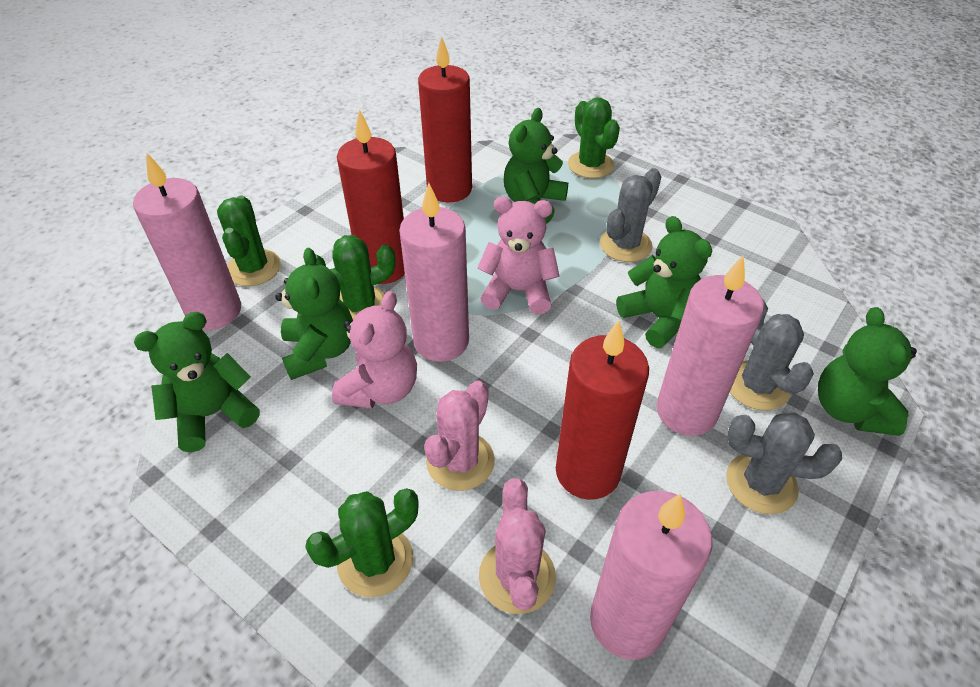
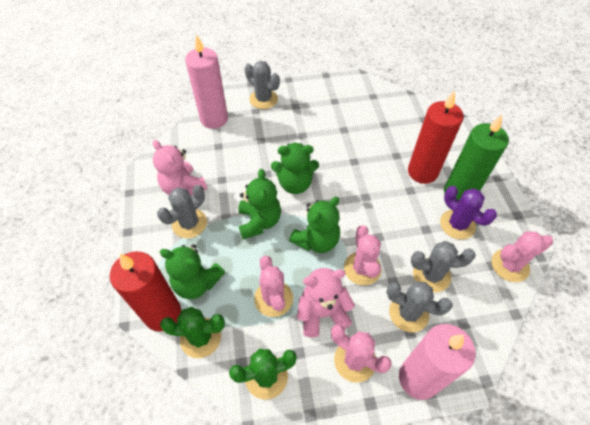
green cactus: 4 -> 2
green candle: 0 -> 1
green teddy bear: 5 -> 4
grey cactus: 3 -> 4
pink cactus: 2 -> 4
pink candle: 4 -> 2
purple cactus: 0 -> 1
red candle: 3 -> 2

